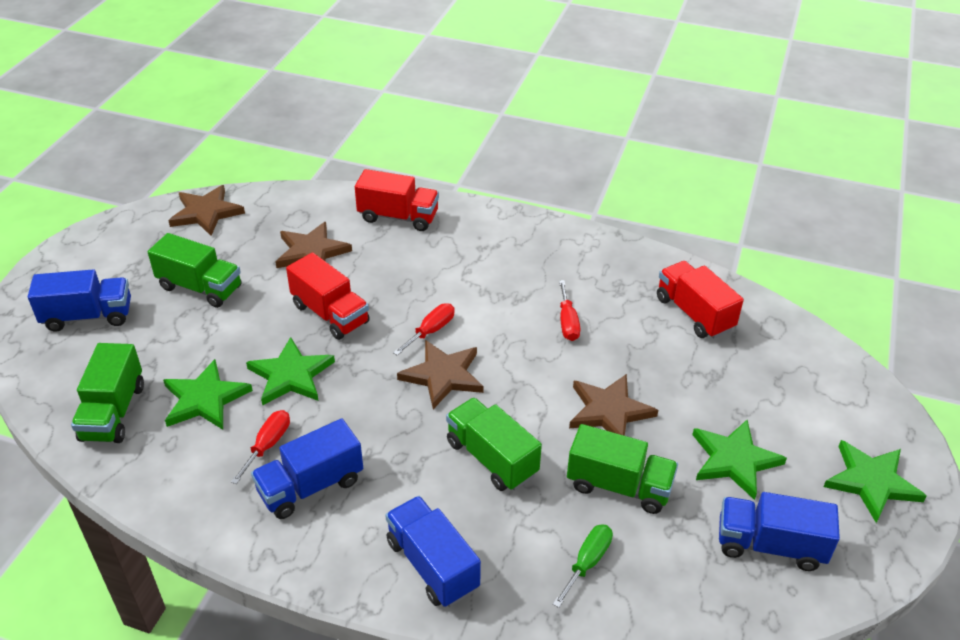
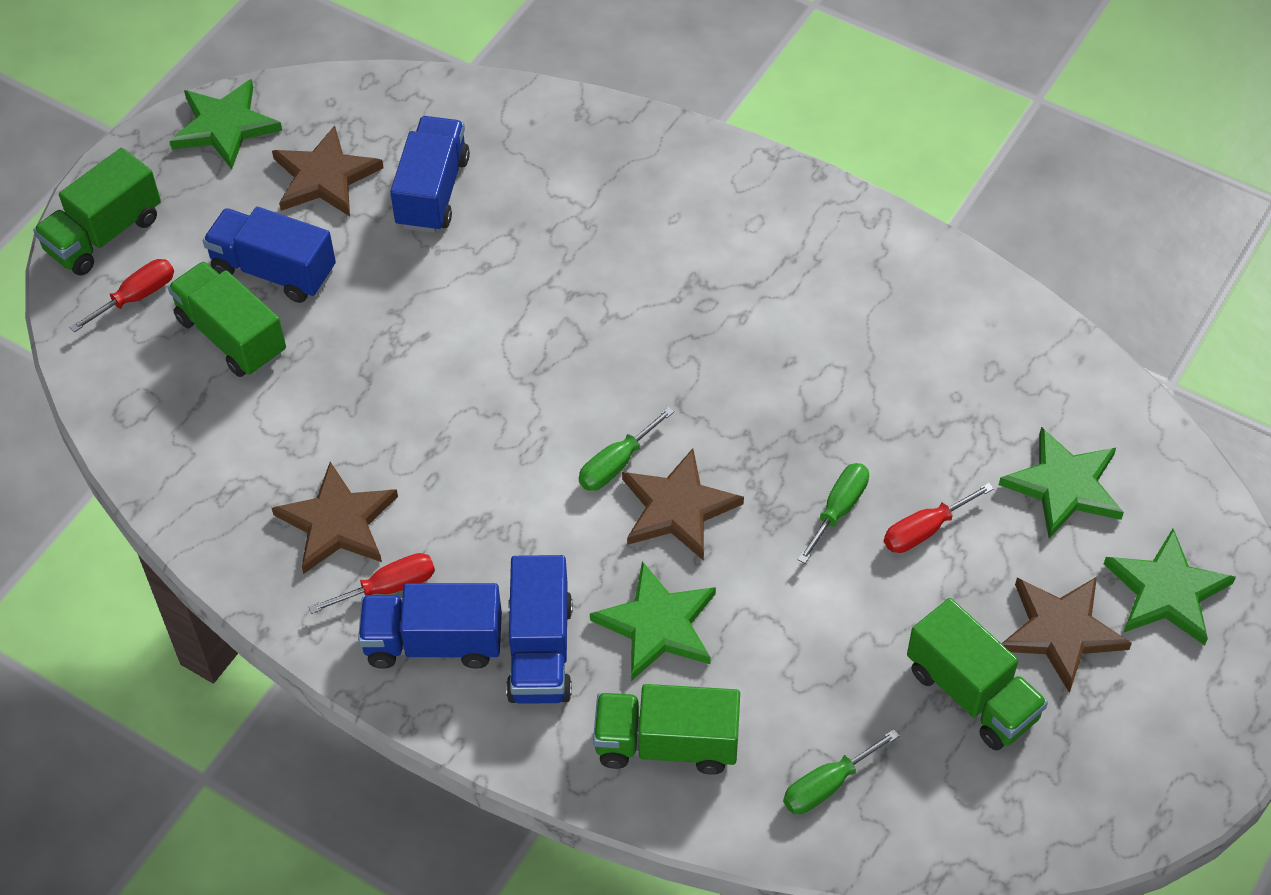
green screwdriver: 1 -> 3
red truck: 3 -> 0

